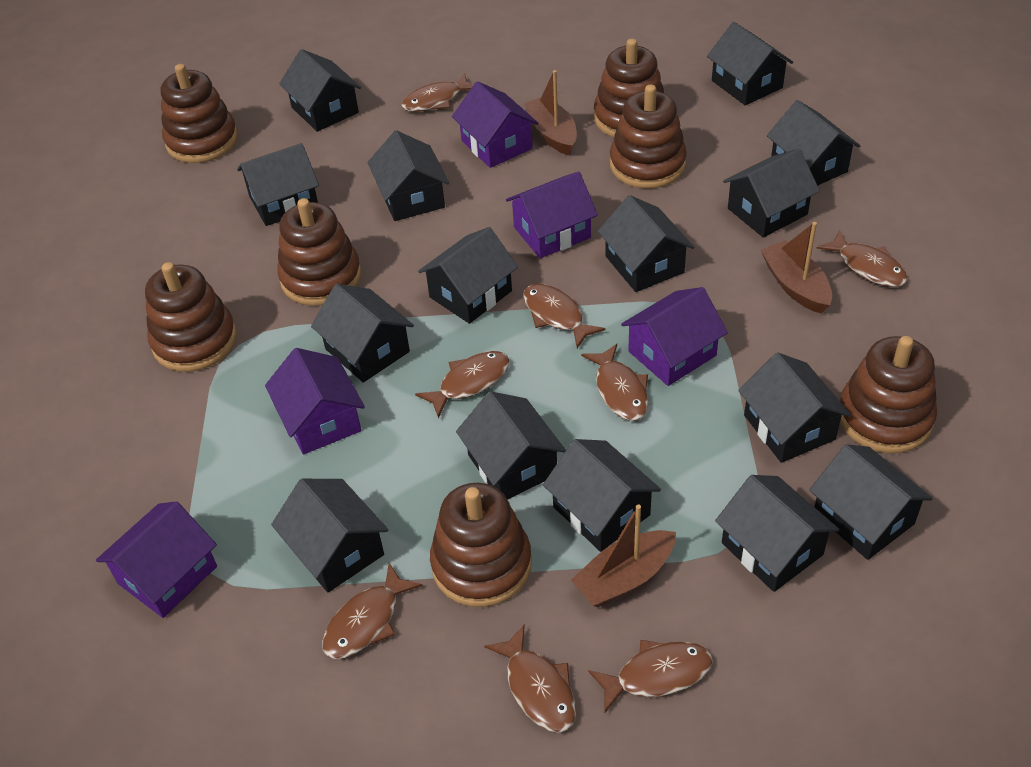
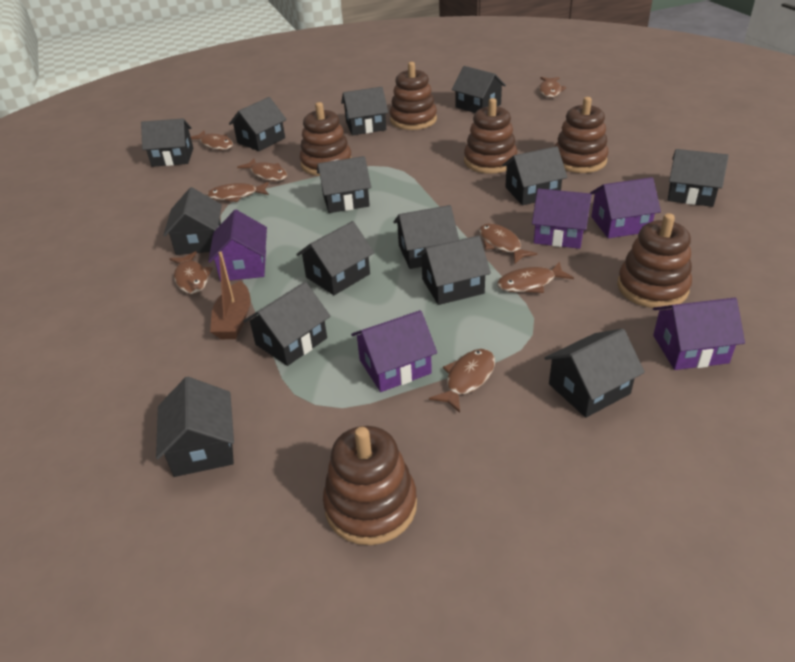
black house: 15 -> 14
brown boat: 3 -> 1
brown stacking toy: 7 -> 6

